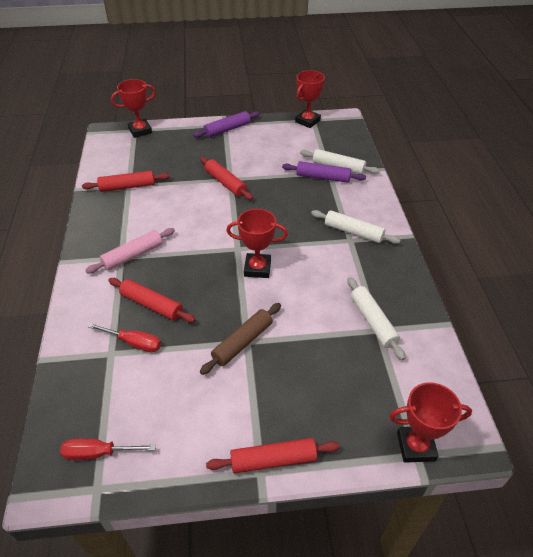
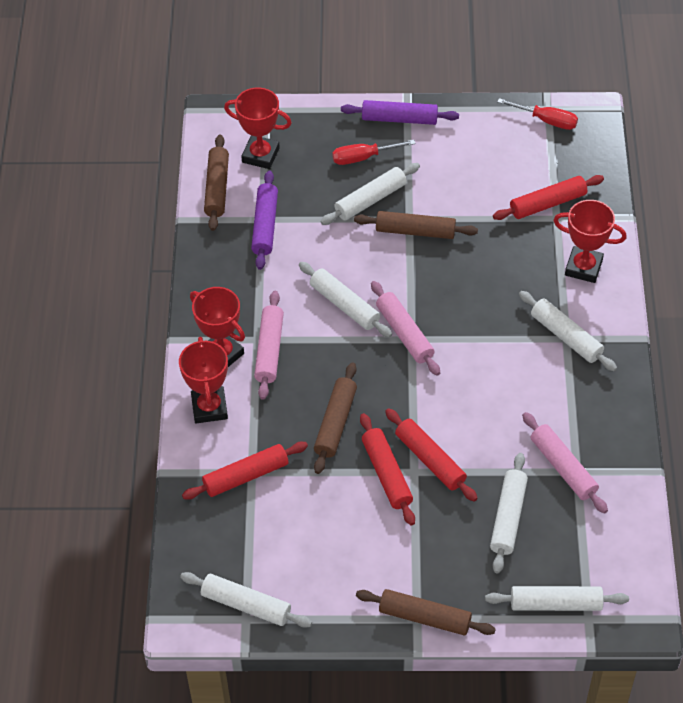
brown rolling pin: 1 -> 4
pink rolling pin: 1 -> 3
white rolling pin: 3 -> 6

